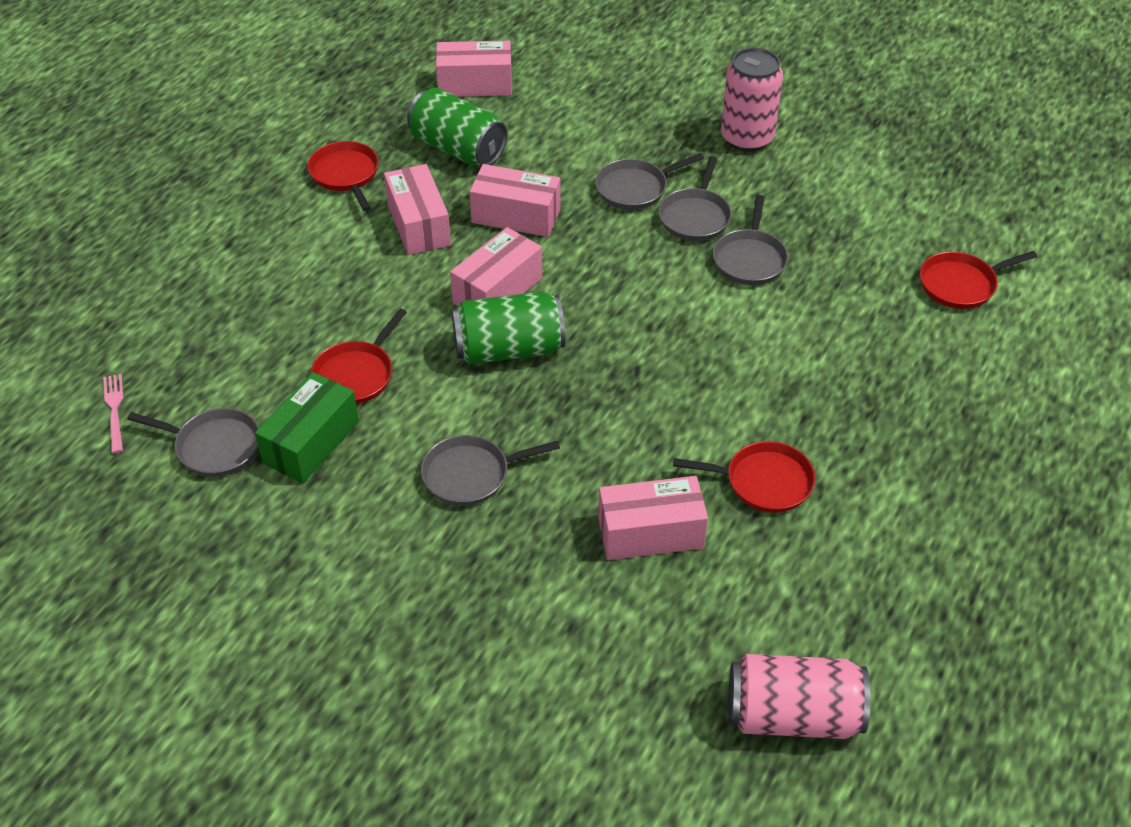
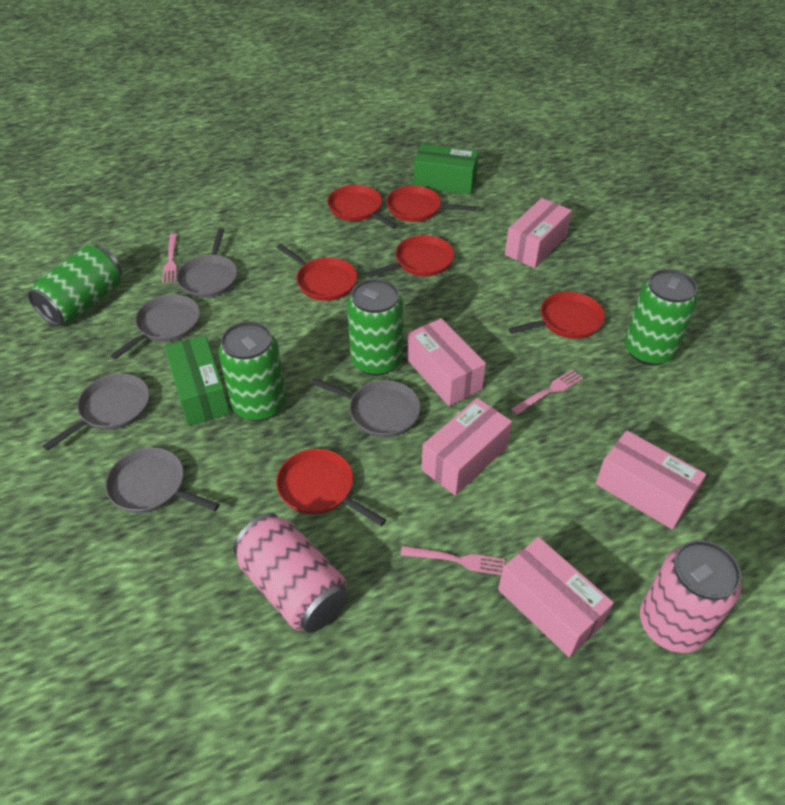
green box: 1 -> 2
green can: 2 -> 4
pink fork: 1 -> 3
red pan: 4 -> 6

